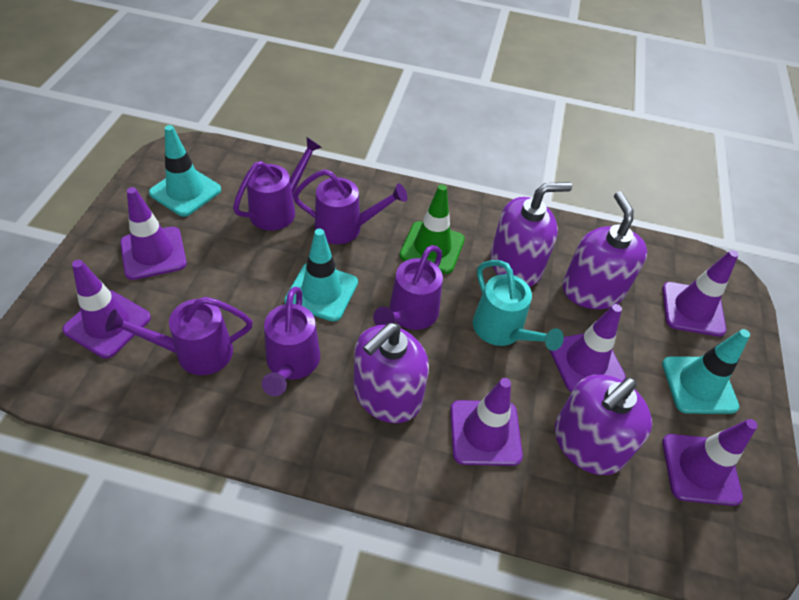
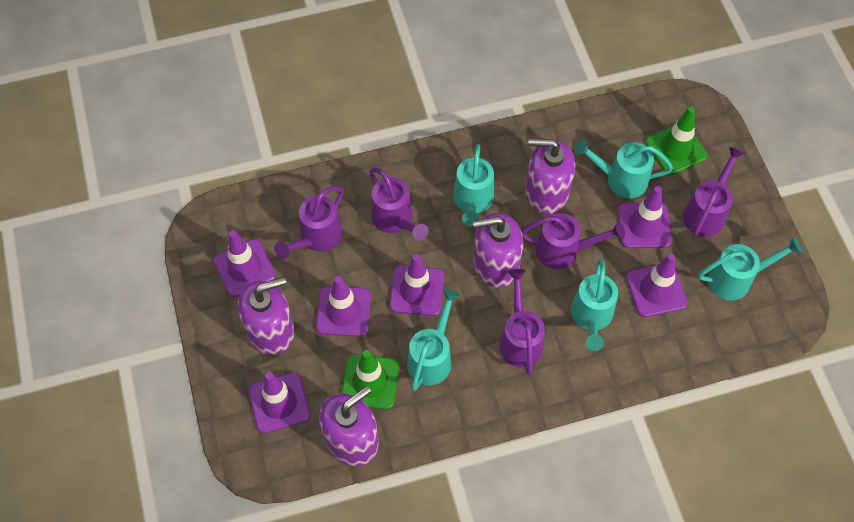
green traffic cone: 1 -> 2
turquoise traffic cone: 3 -> 0
turquoise watering can: 1 -> 5

